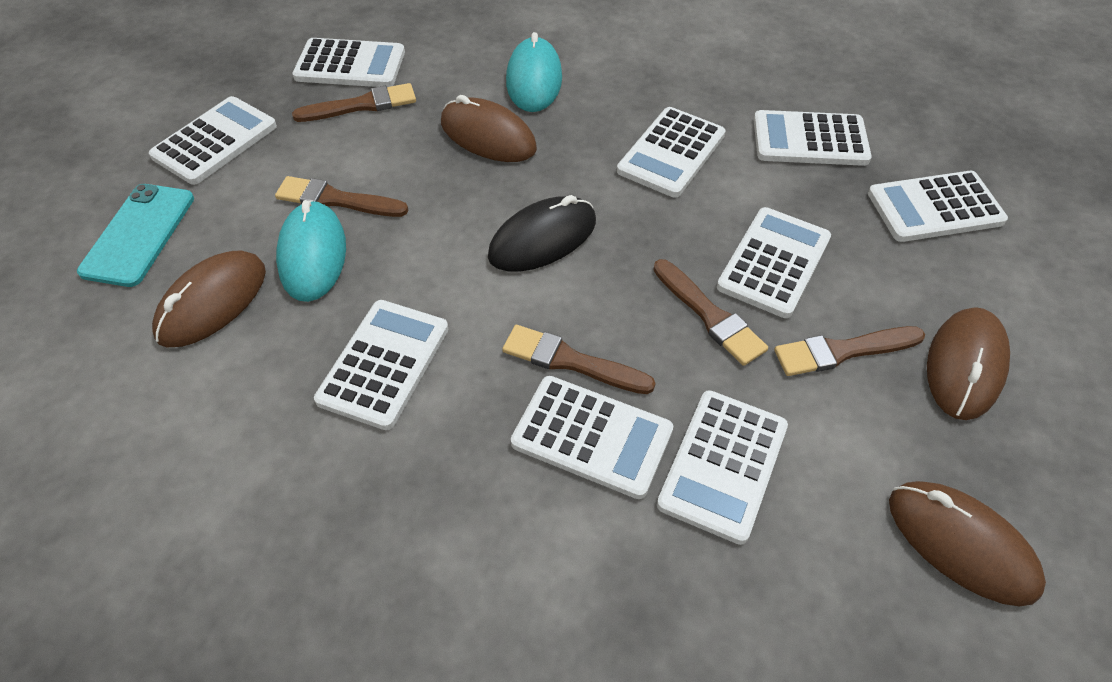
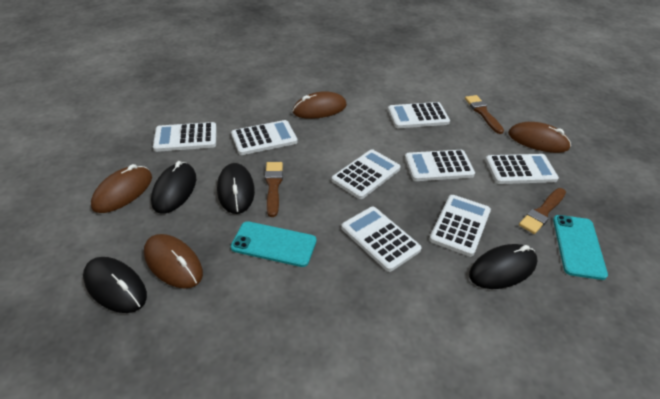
black mouse: 1 -> 4
brown brush: 5 -> 3
turquoise mouse: 2 -> 0
turquoise phone: 1 -> 2
white calculator: 9 -> 8

